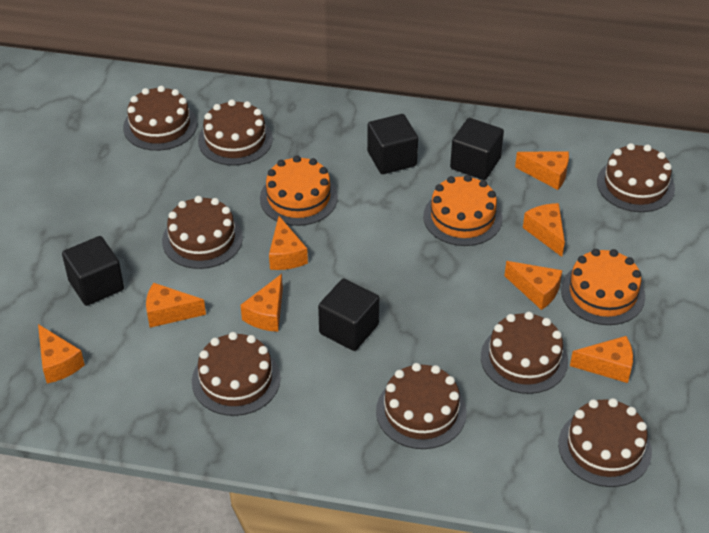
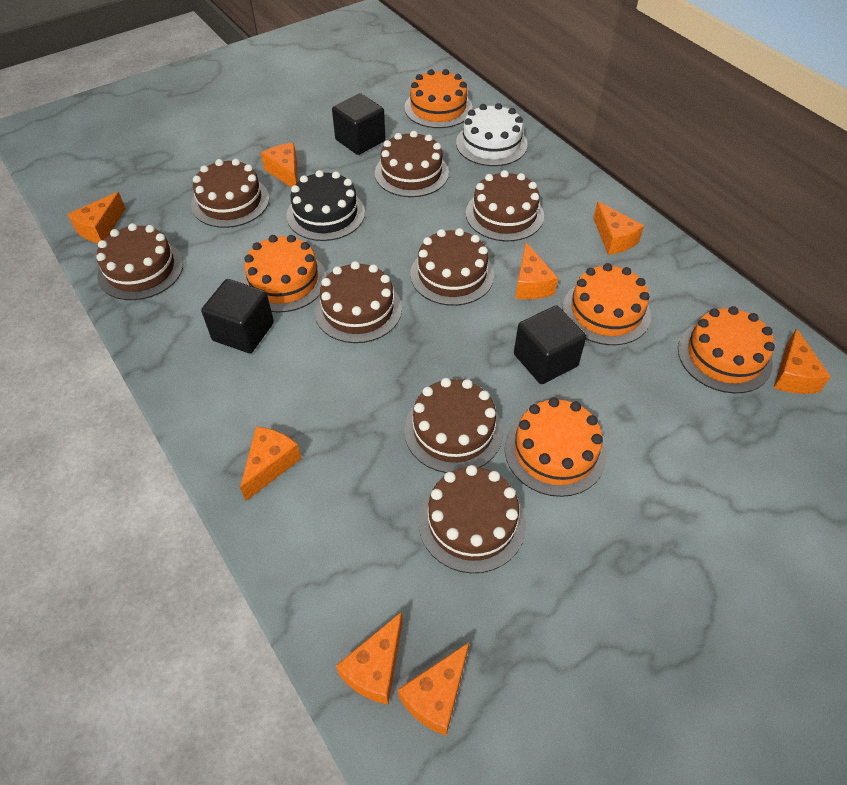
black cake: 0 -> 1
black cube: 4 -> 3
orange cake: 3 -> 5
white cake: 0 -> 1

